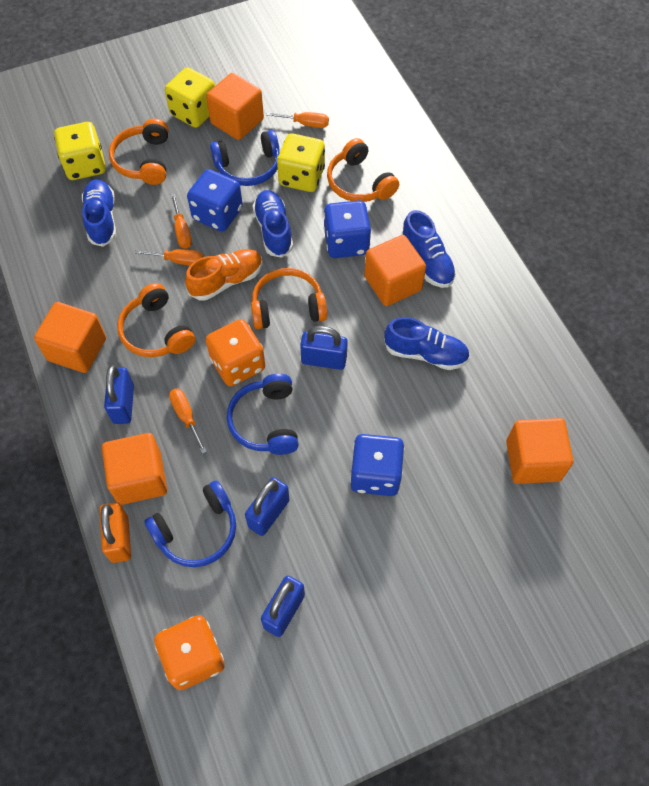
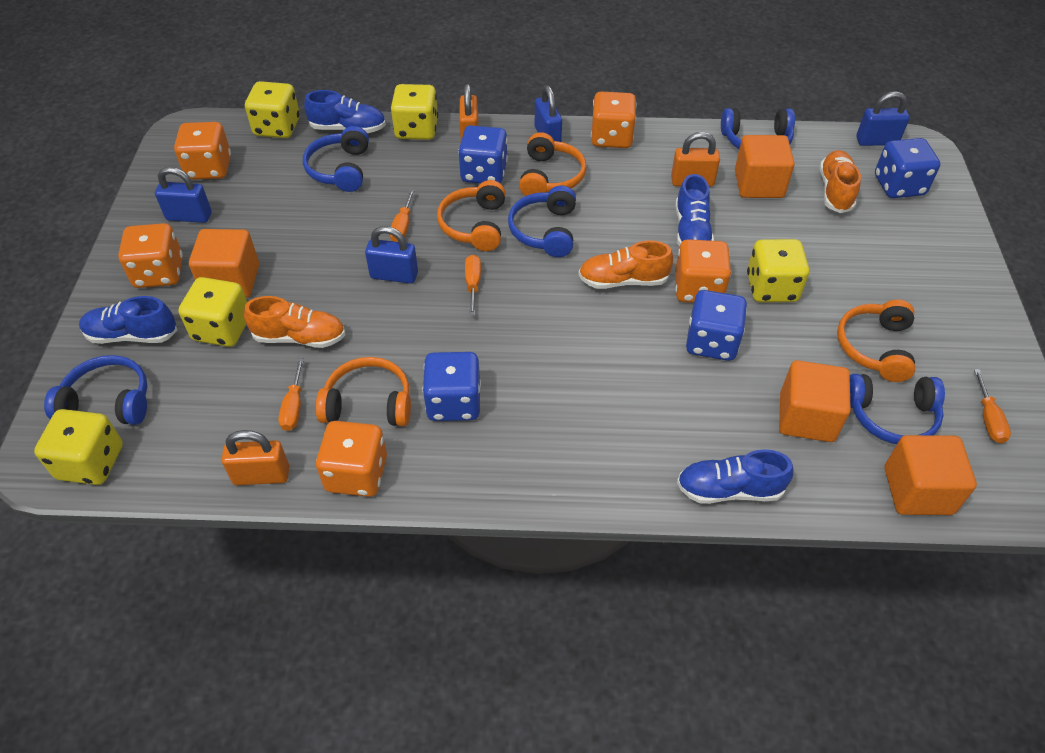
blue dice: 3 -> 4
blue headphones: 3 -> 5
orange cube: 5 -> 4
orange dice: 2 -> 5
orange padlock: 1 -> 3
orange shoe: 1 -> 3
yellow dice: 3 -> 5

